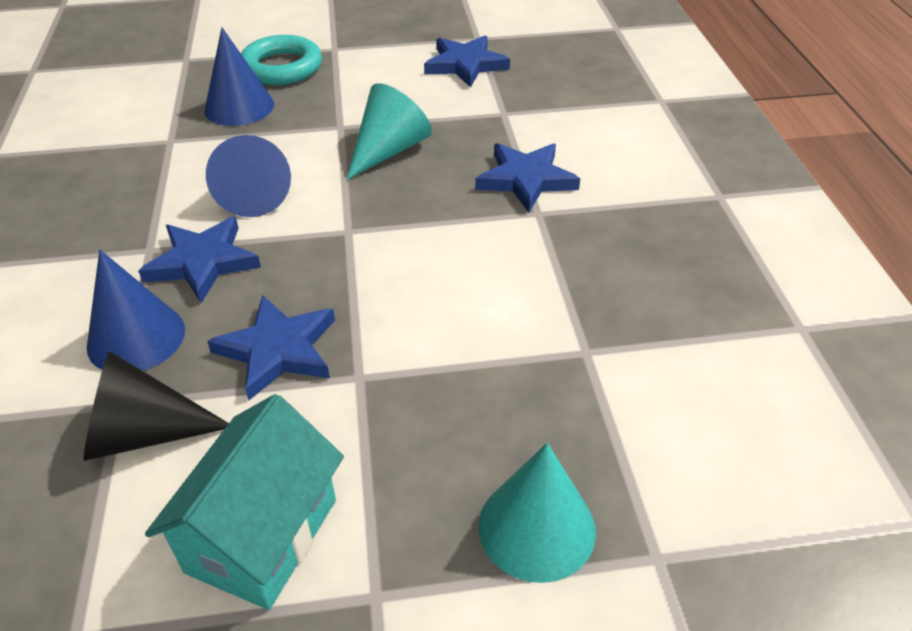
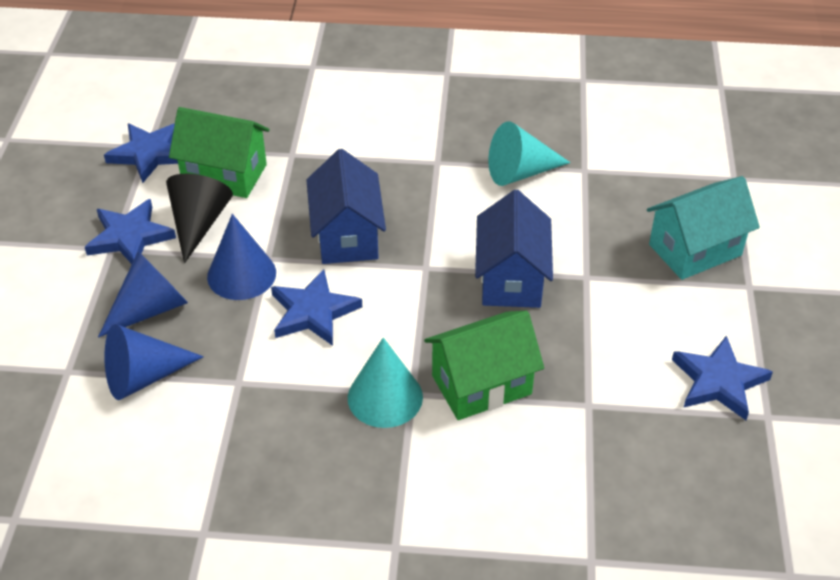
blue house: 0 -> 2
green house: 0 -> 2
turquoise ring: 1 -> 0

